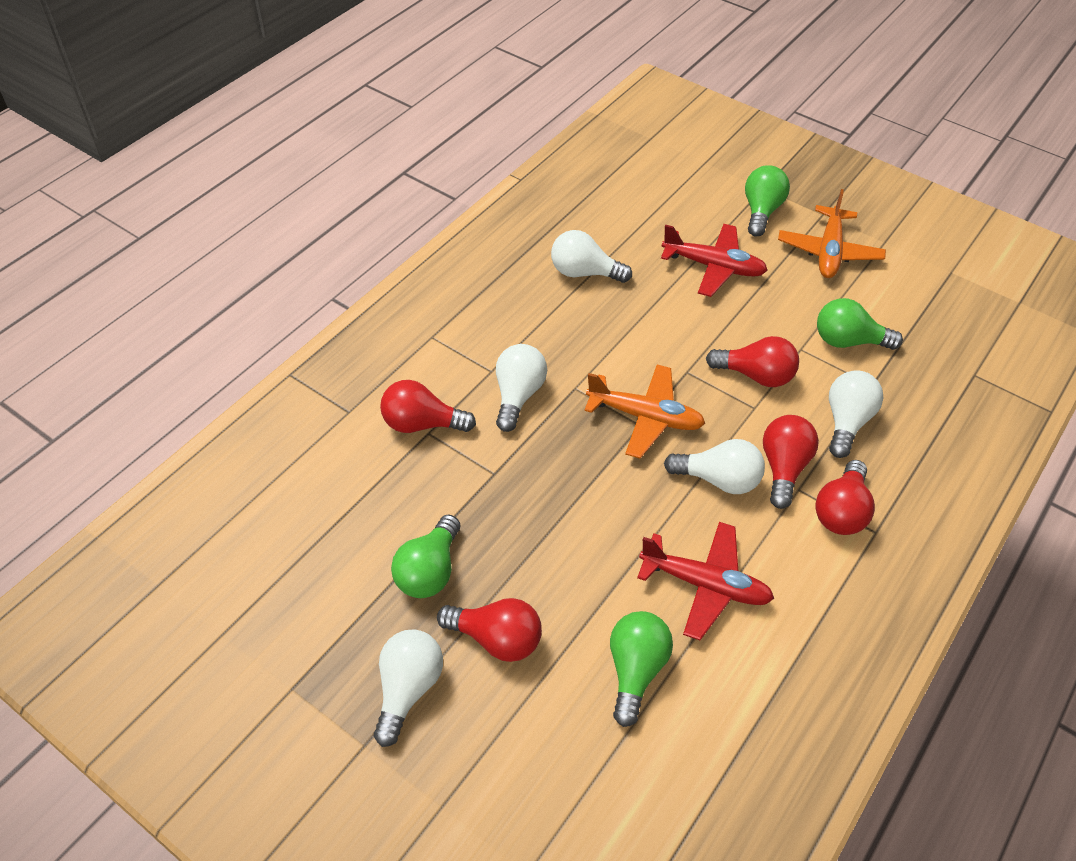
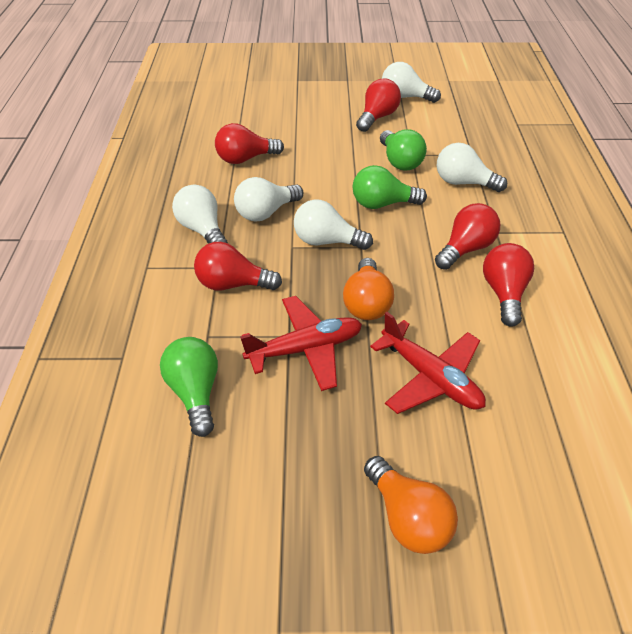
green light bulb: 4 -> 3
orange light bulb: 0 -> 2
orange plane: 2 -> 0

